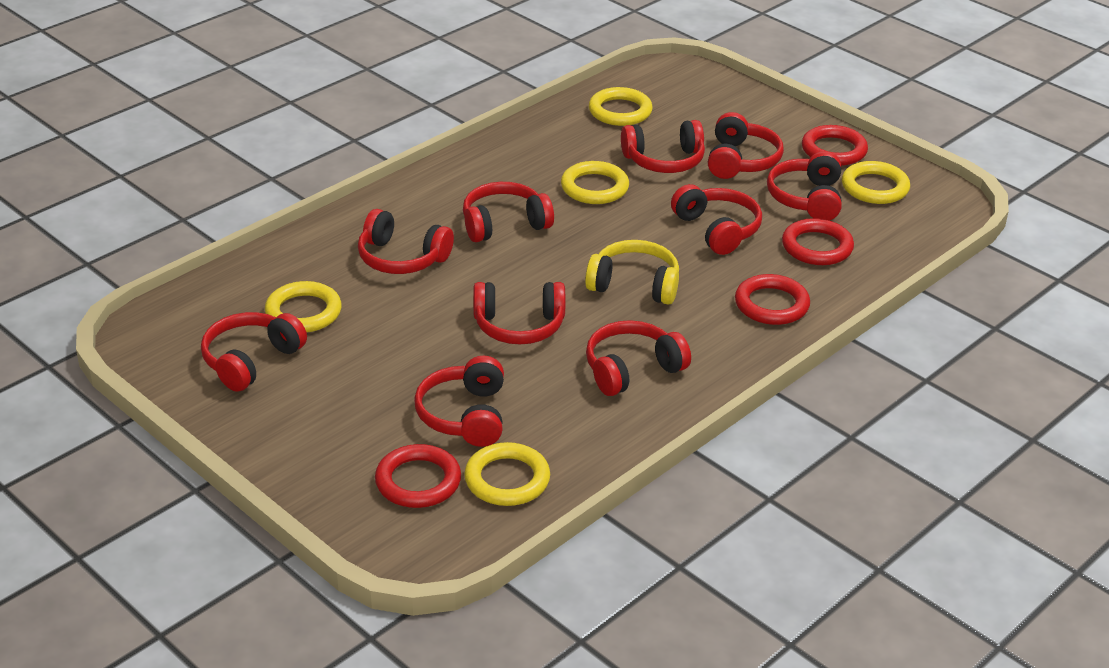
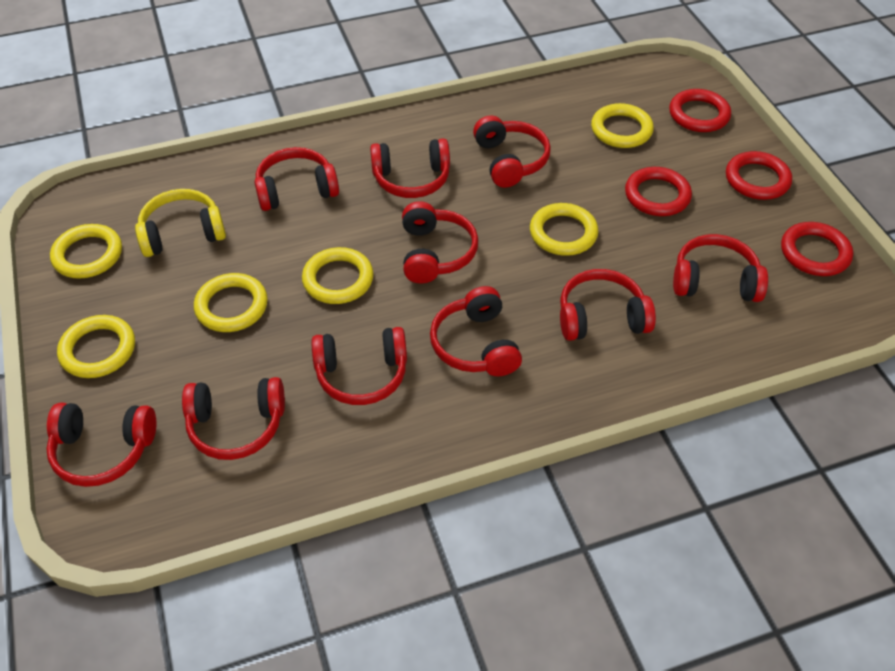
yellow ring: 5 -> 6

